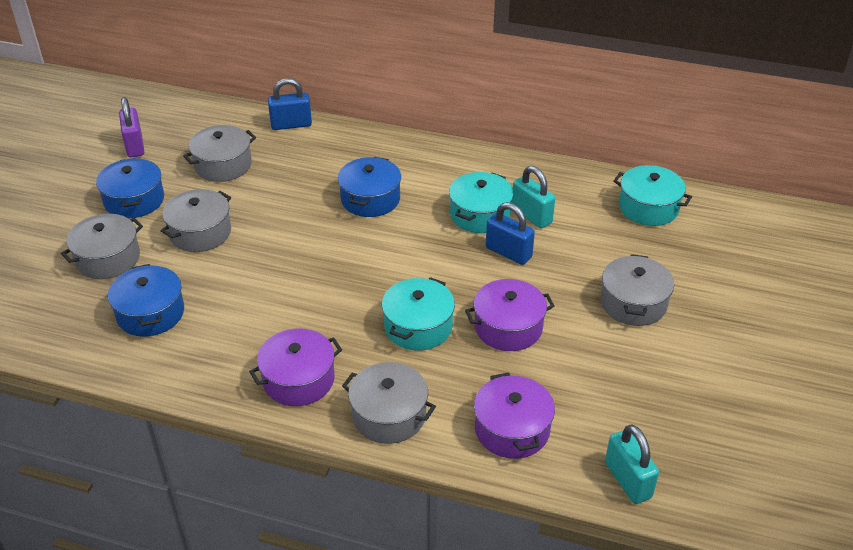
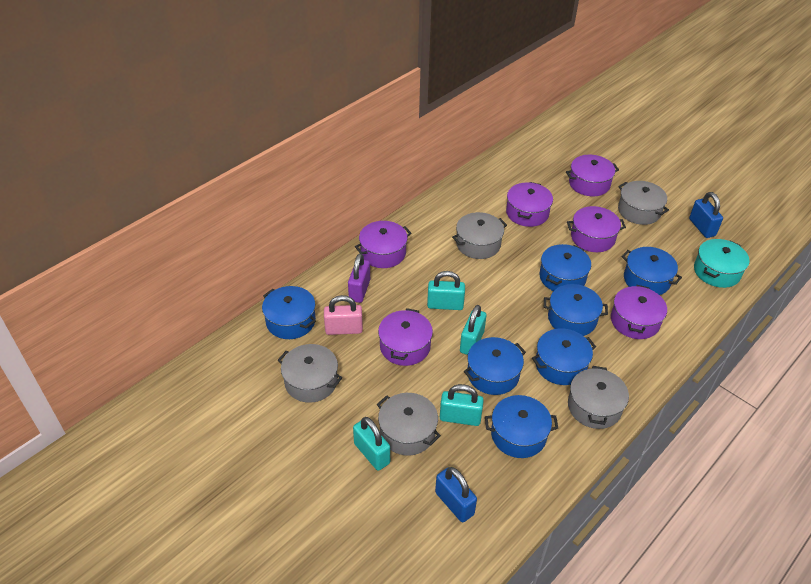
blue pot: 3 -> 7
pink padlock: 0 -> 1
purple pot: 3 -> 6
turquoise padlock: 2 -> 4
turquoise pot: 3 -> 1

